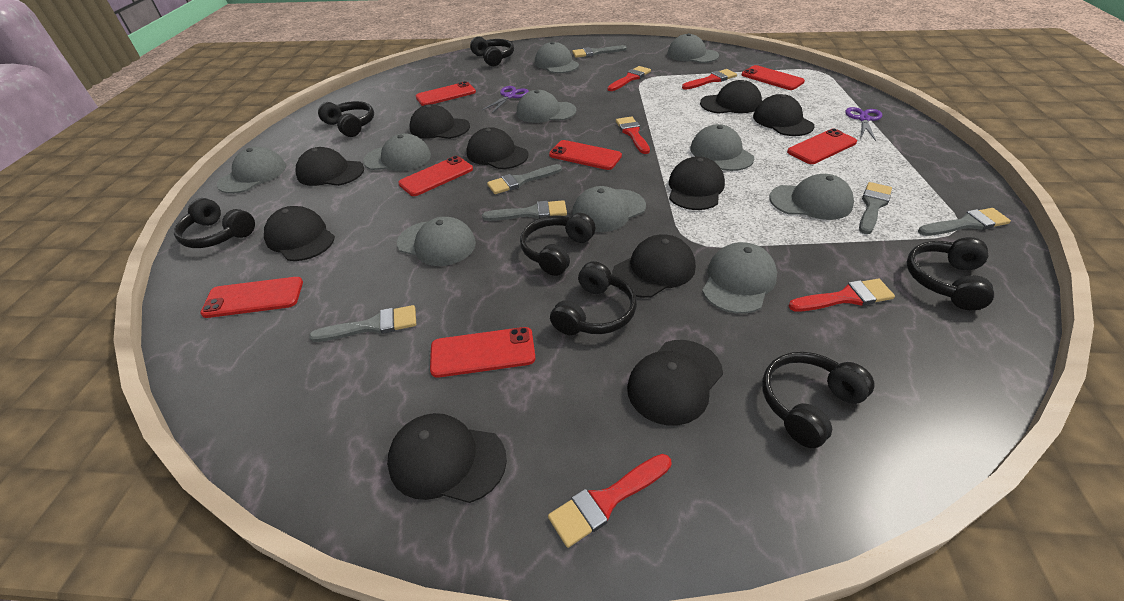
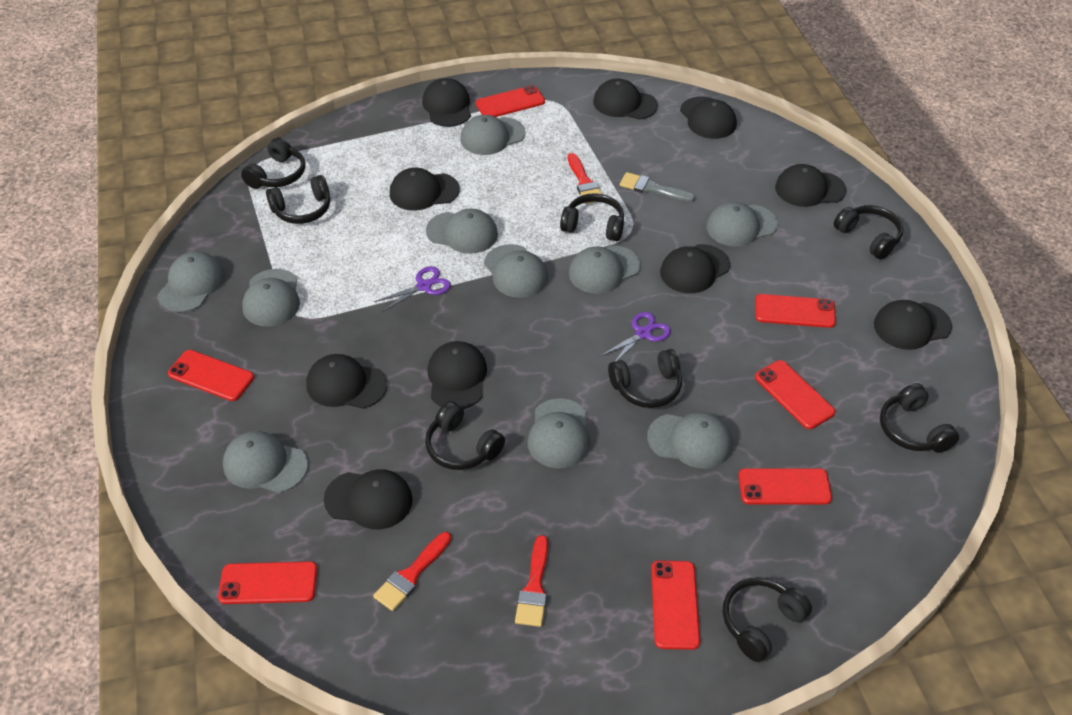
black headphones: 7 -> 8
grey brush: 6 -> 1
red brush: 5 -> 3

